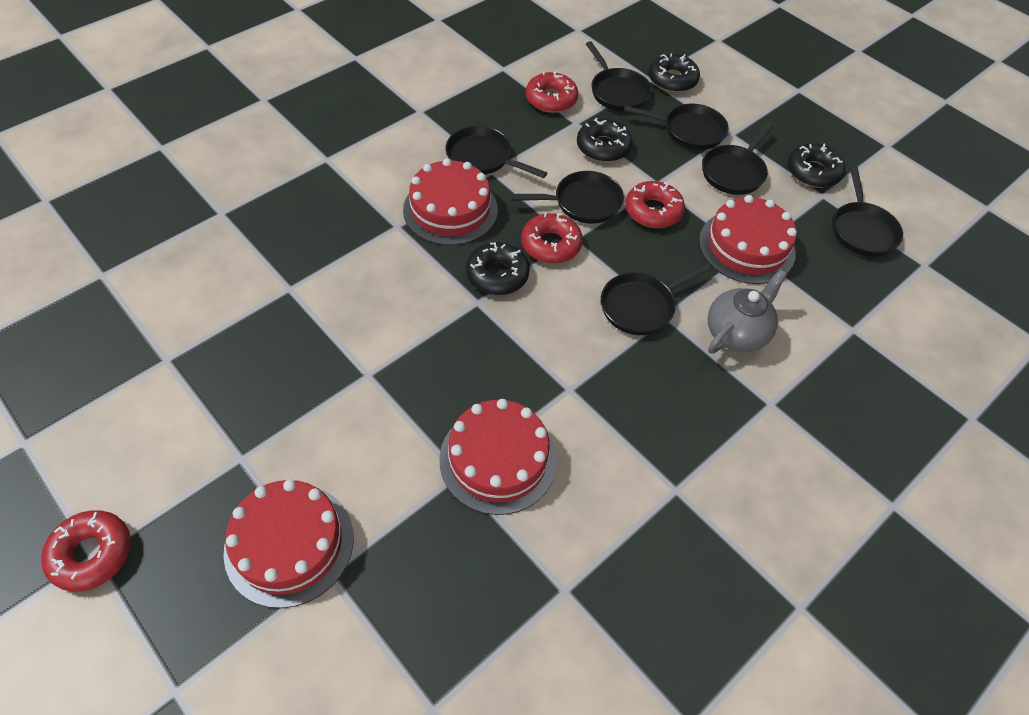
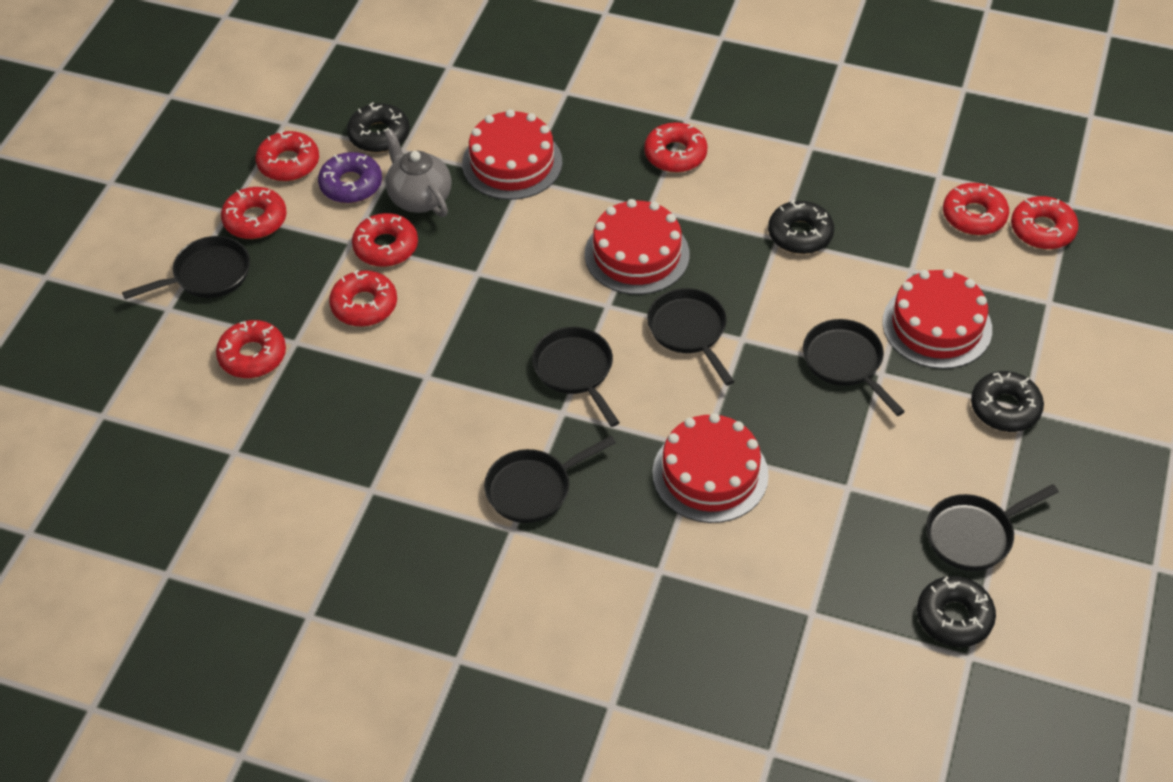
black pan: 7 -> 6
purple donut: 0 -> 1
red donut: 4 -> 8

